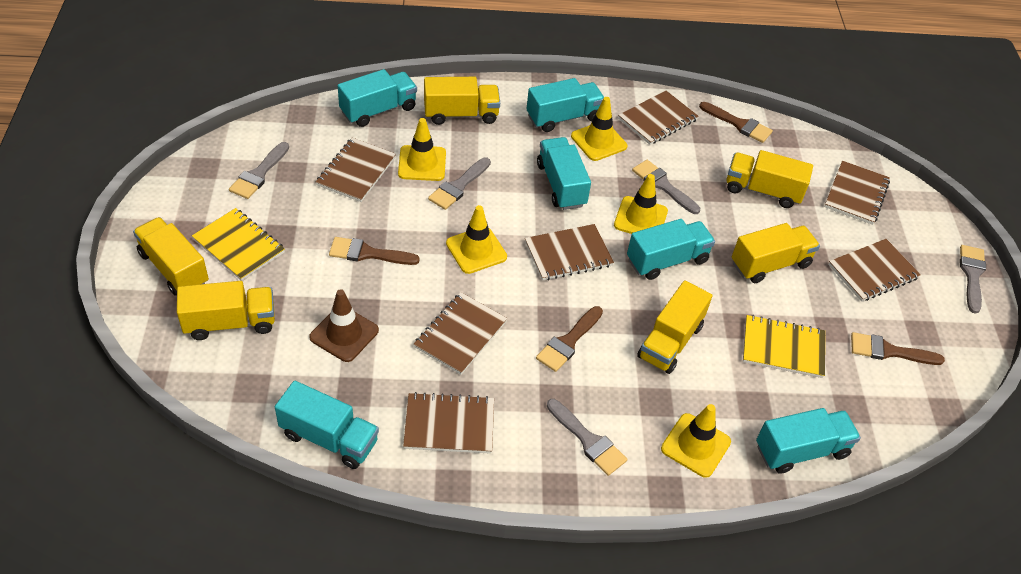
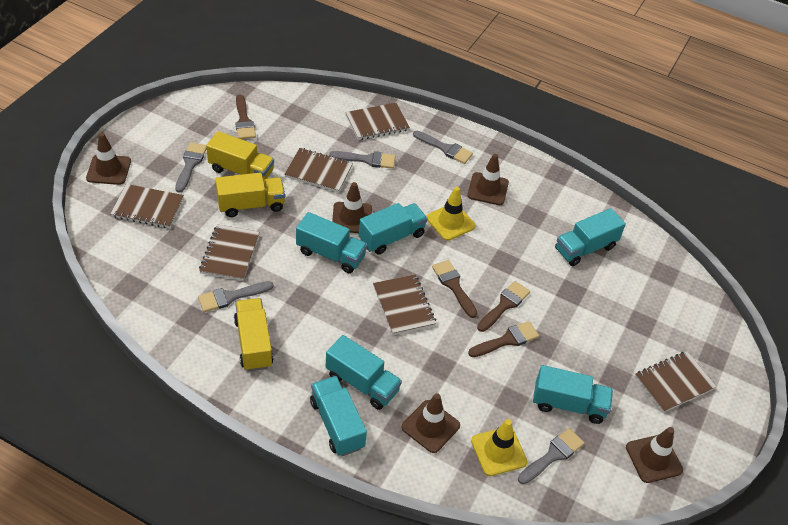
brown notebook: 7 -> 6
brown traffic cone: 1 -> 5
yellow notebook: 2 -> 0
yellow traffic cone: 5 -> 2
yellow truck: 6 -> 3

